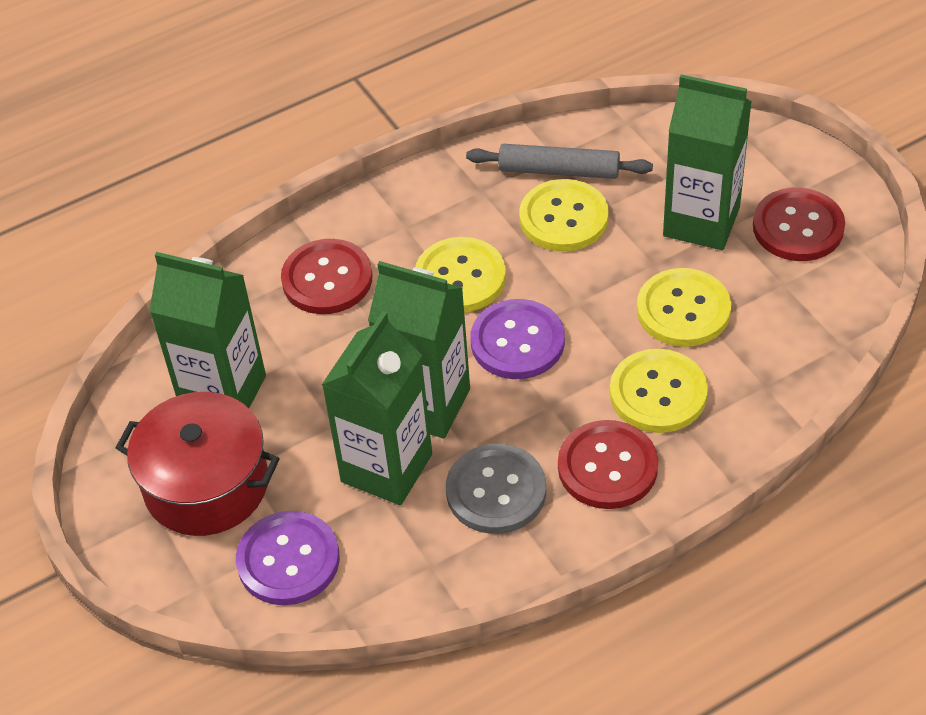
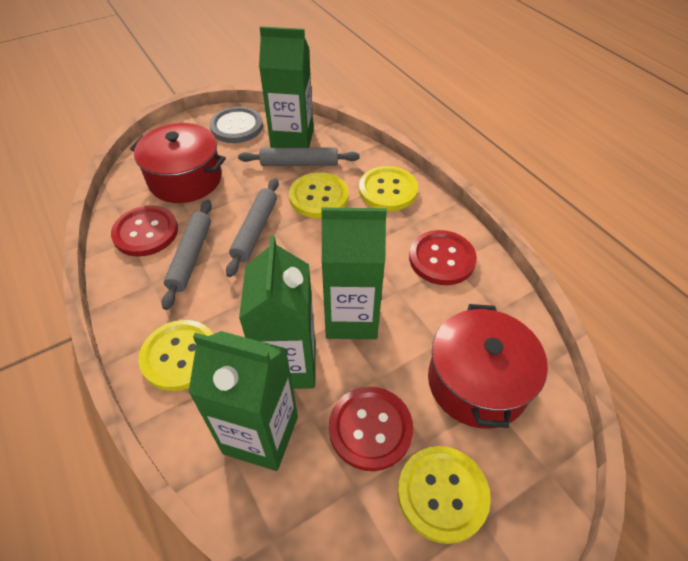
grey rolling pin: 1 -> 3
purple button: 2 -> 0
red pot: 1 -> 2

